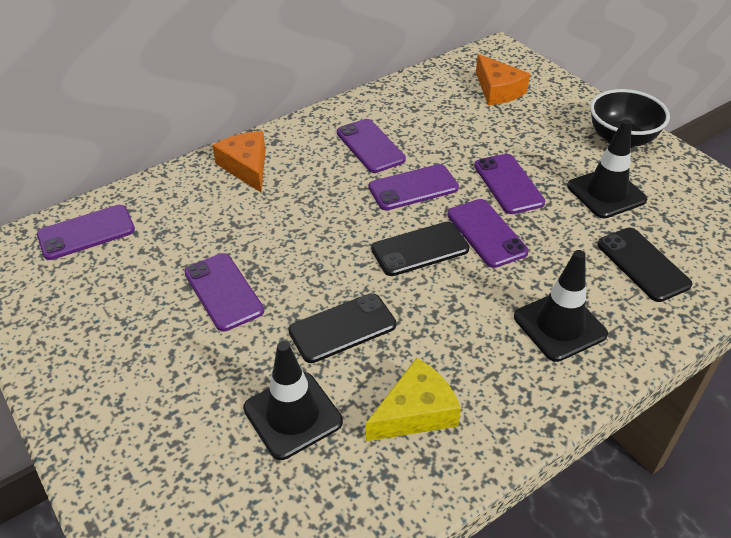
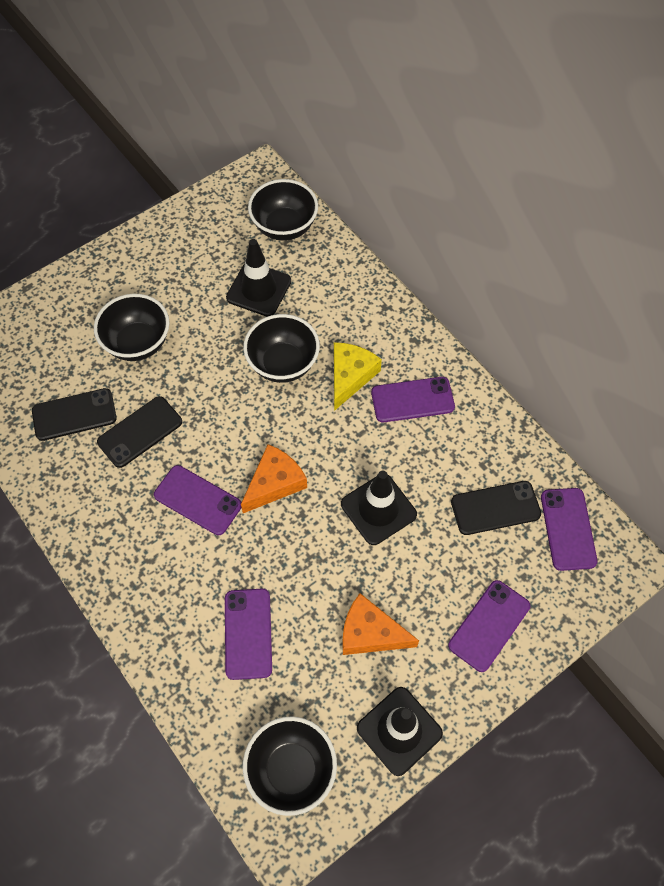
black bowl: 1 -> 4
purple phone: 6 -> 5

